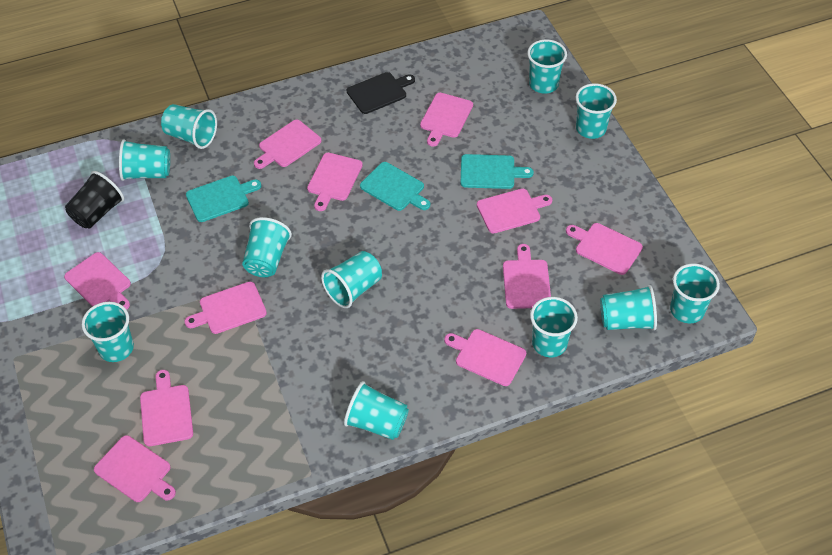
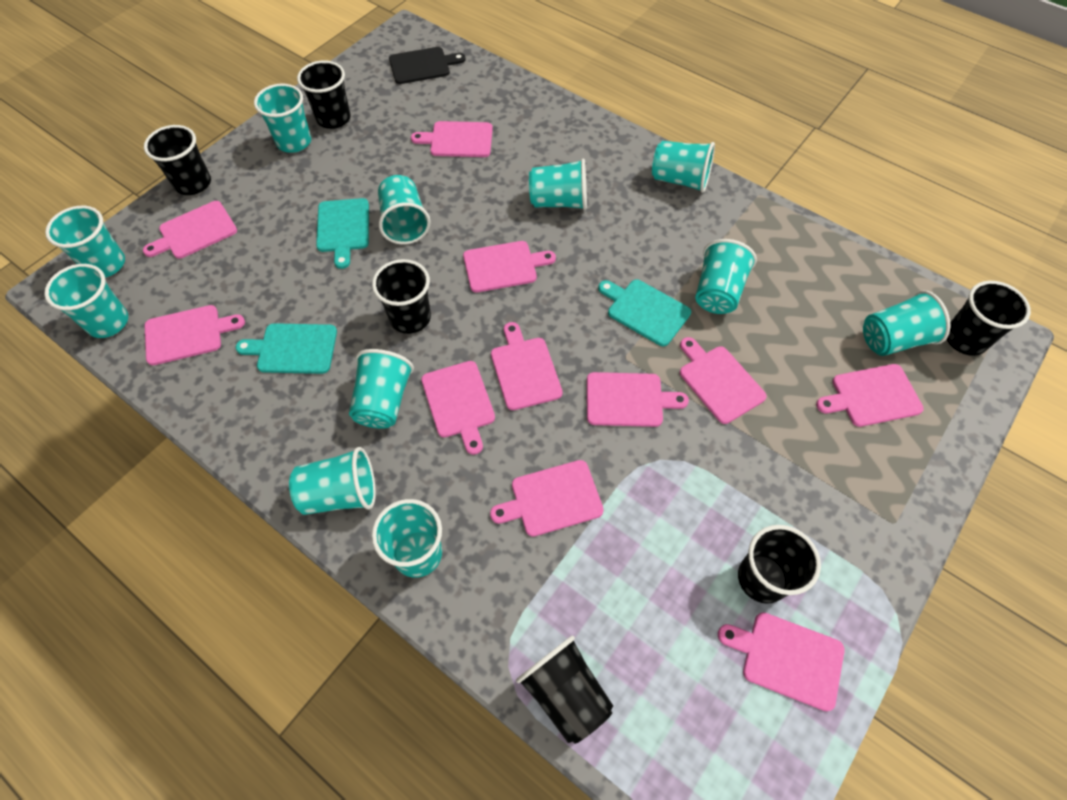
black cup: 1 -> 6

